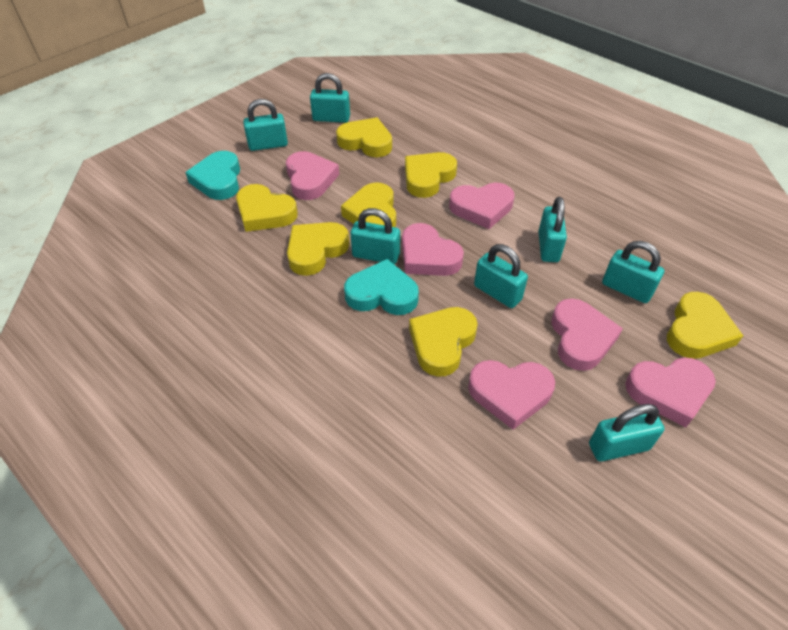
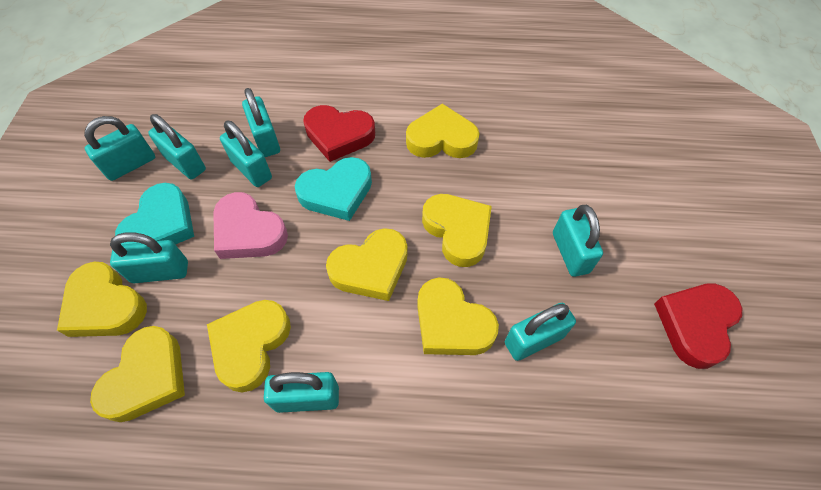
pink heart: 6 -> 1
red heart: 0 -> 2
turquoise padlock: 7 -> 8

